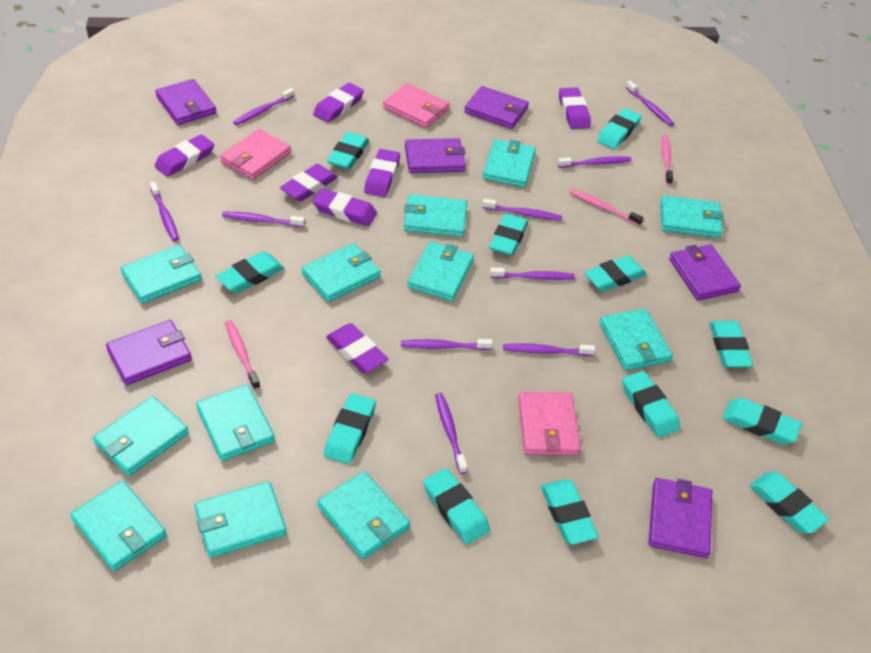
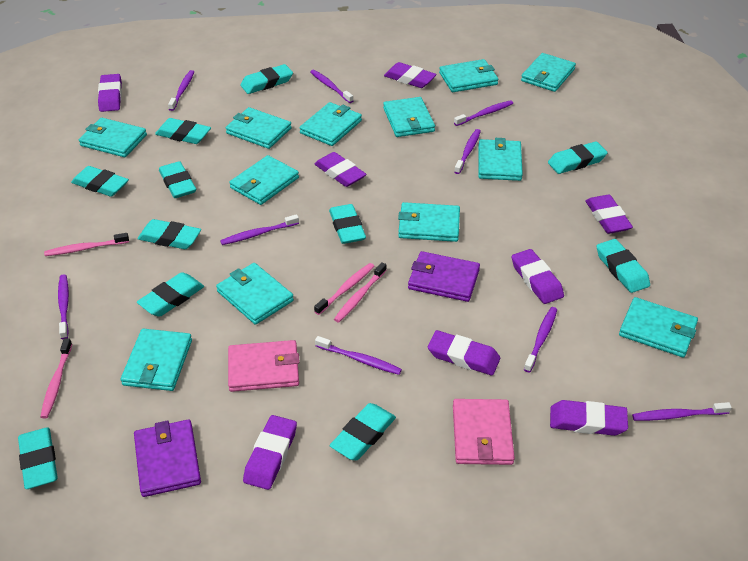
pink toothbrush: 3 -> 4
pink wallet: 3 -> 2
purple eraser: 7 -> 8
purple toothbrush: 10 -> 9
purple wallet: 6 -> 2
turquoise eraser: 12 -> 11

